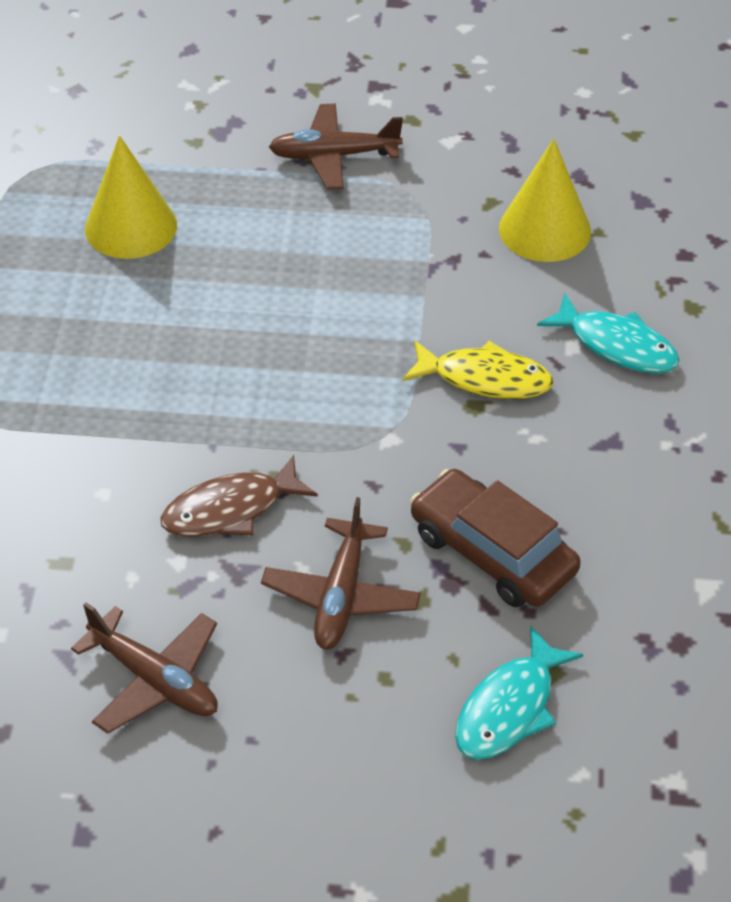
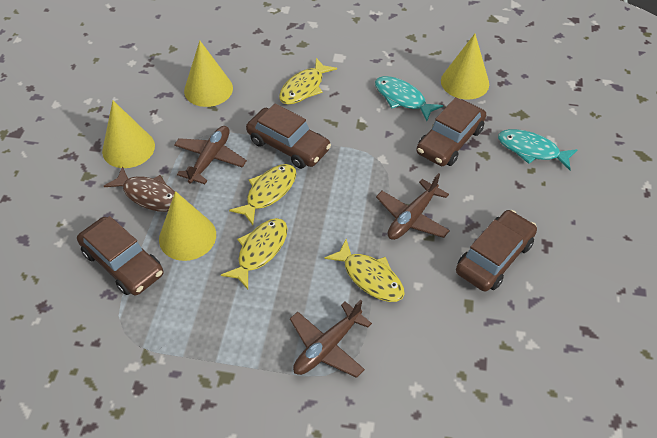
brown car: 1 -> 4
yellow cone: 2 -> 4
yellow fish: 1 -> 4

